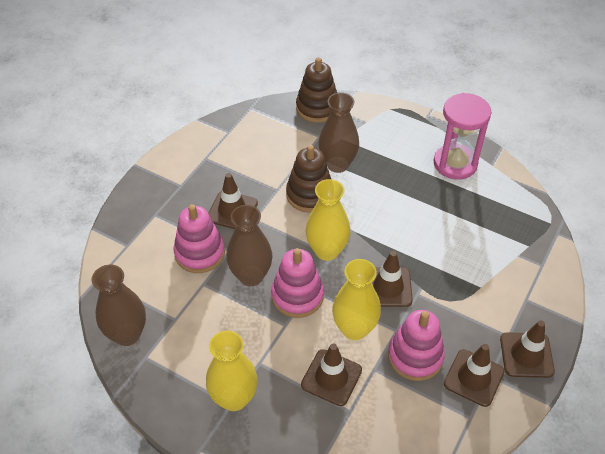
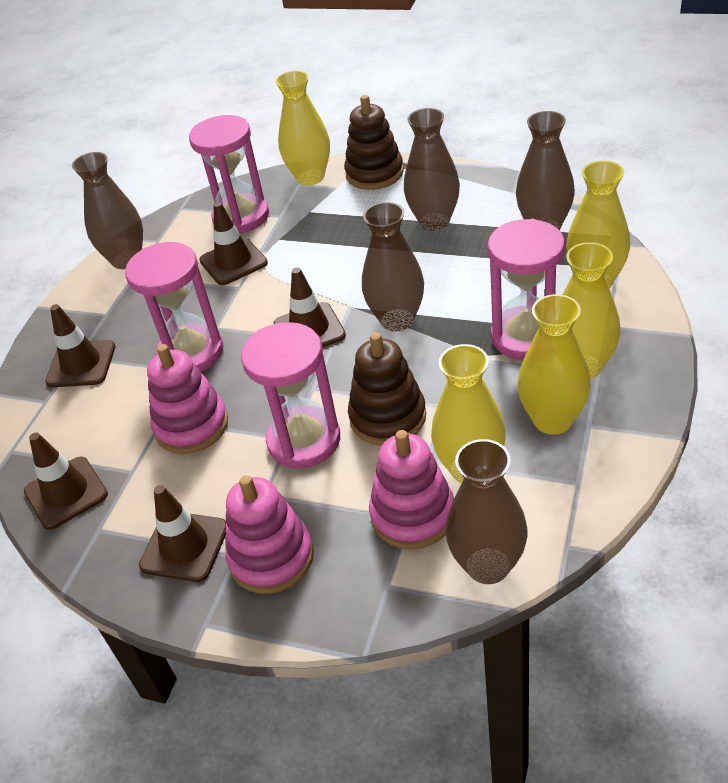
brown vase: 3 -> 5
pink hourglass: 1 -> 4
yellow vase: 3 -> 5

